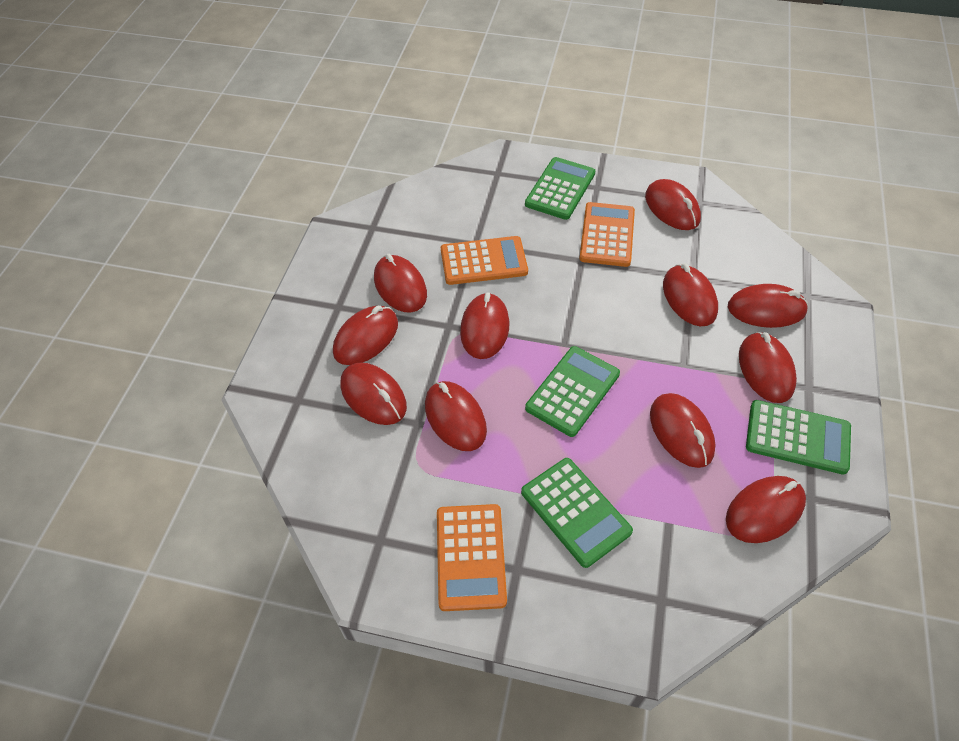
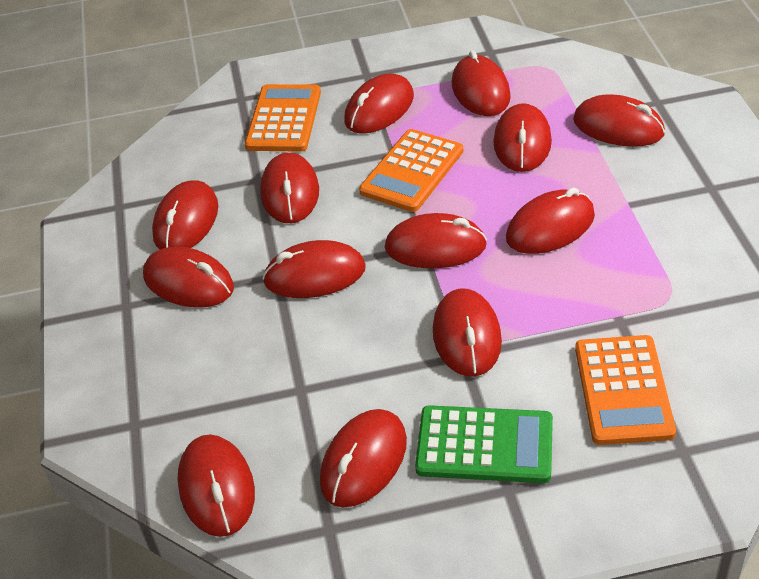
green calculator: 4 -> 1
red mouse: 11 -> 13

